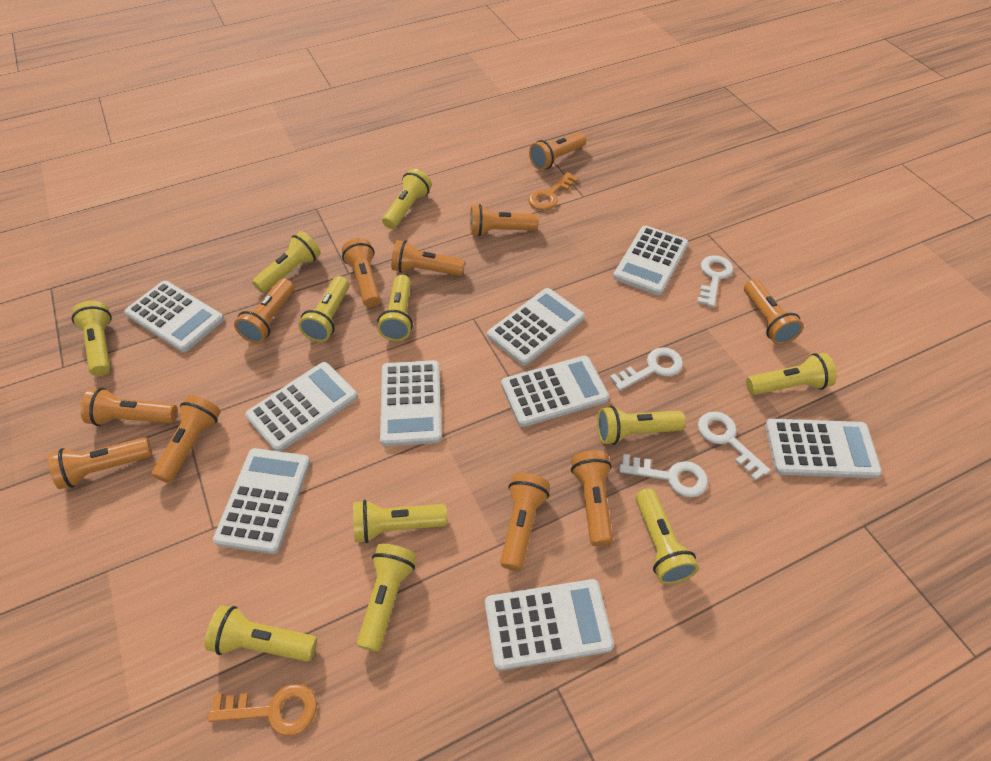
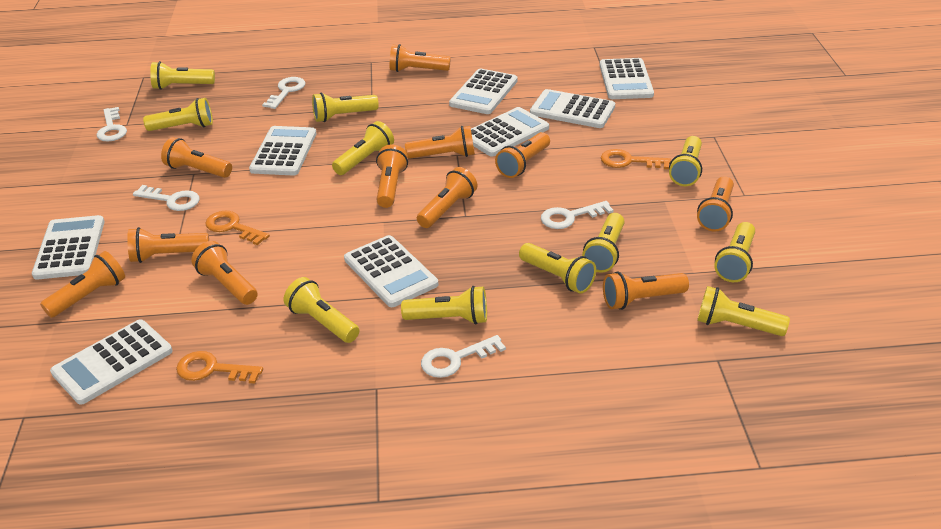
orange key: 2 -> 3
white calculator: 9 -> 8
white key: 4 -> 5

